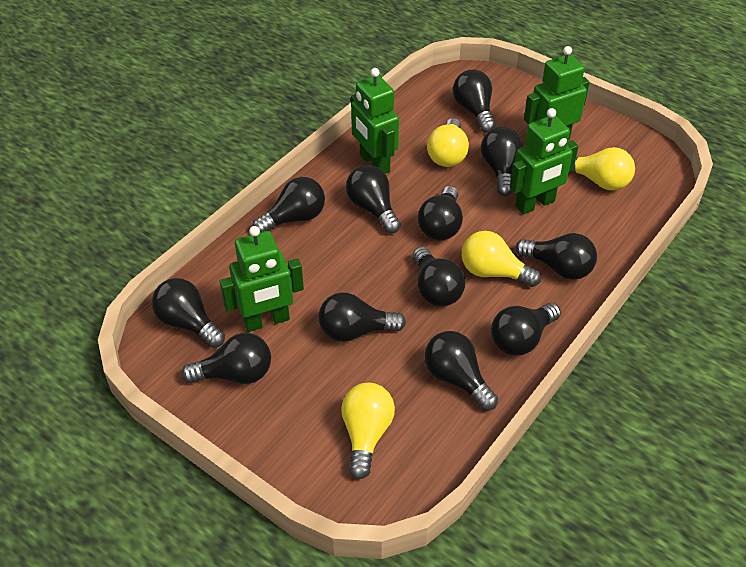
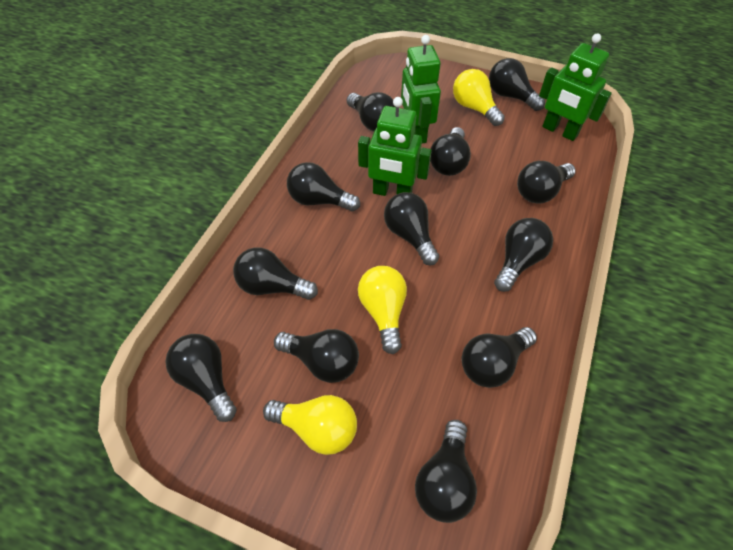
green robot: 4 -> 3
yellow light bulb: 4 -> 3

